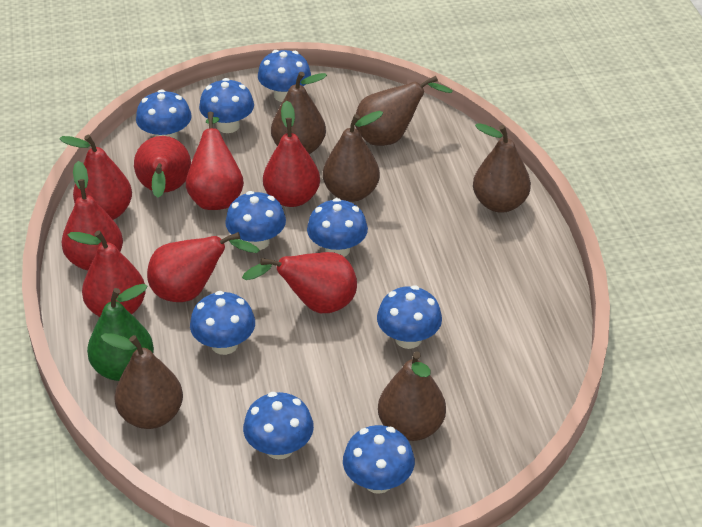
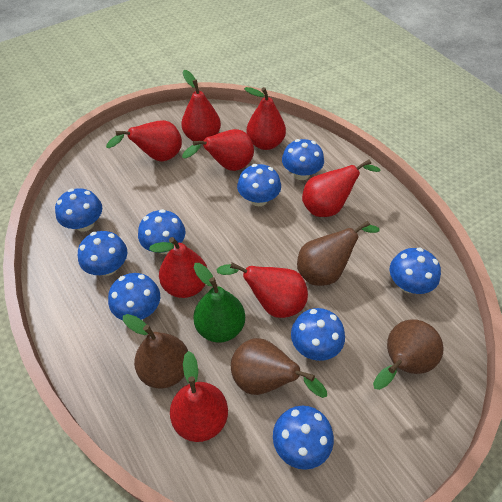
brown pear: 6 -> 4

